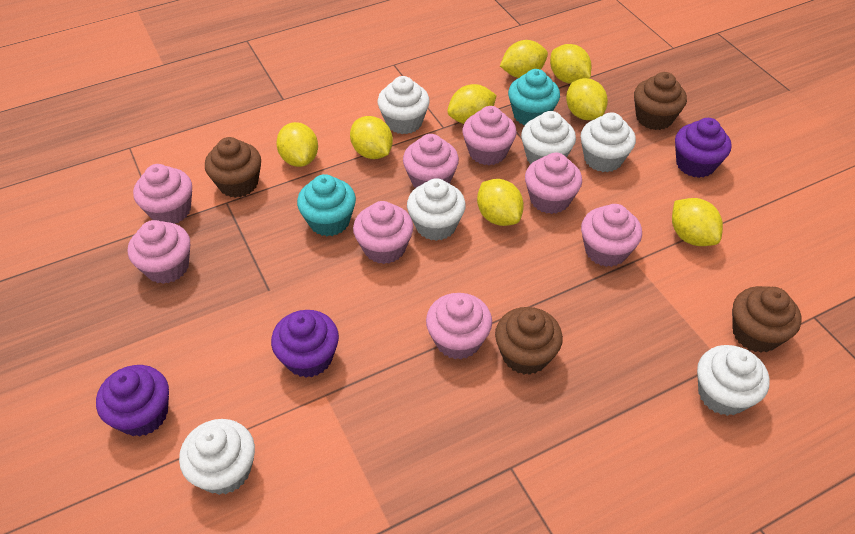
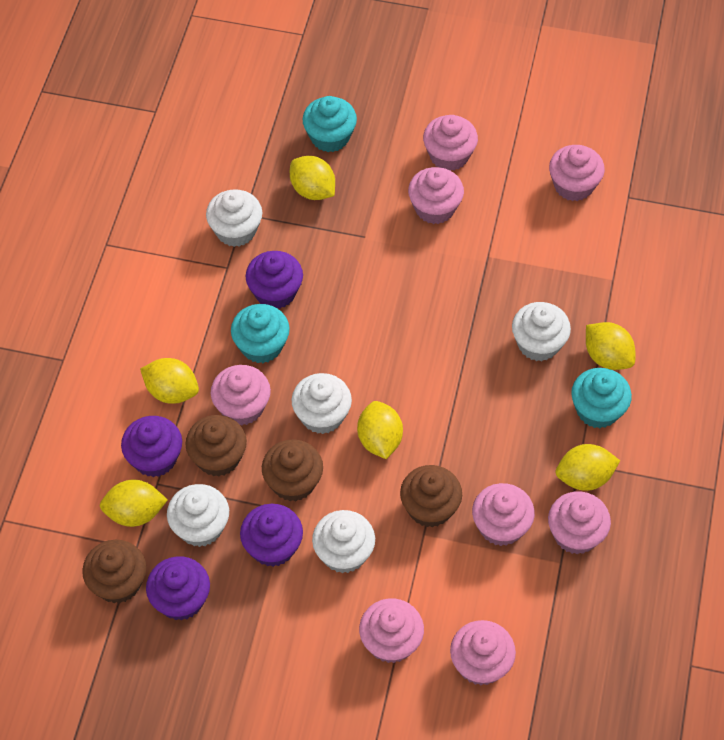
purple cupcake: 3 -> 4
turquoise cupcake: 2 -> 3
white cupcake: 6 -> 5
yellow lemon: 8 -> 6

